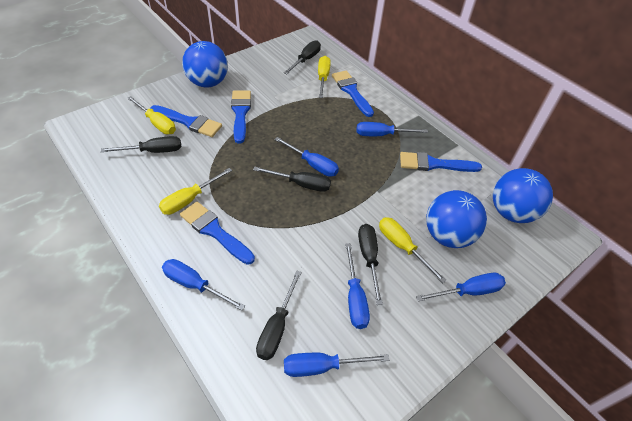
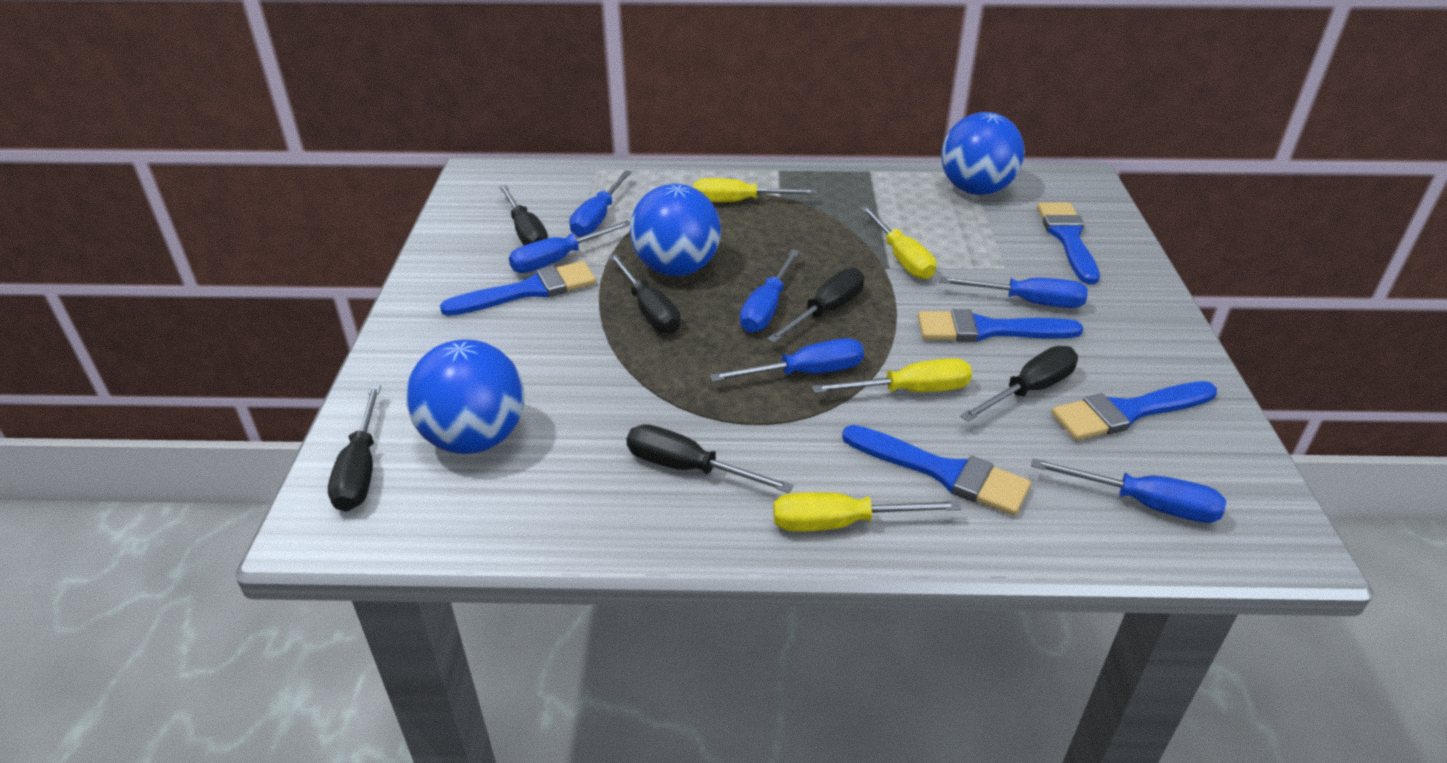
black screwdriver: 5 -> 6

